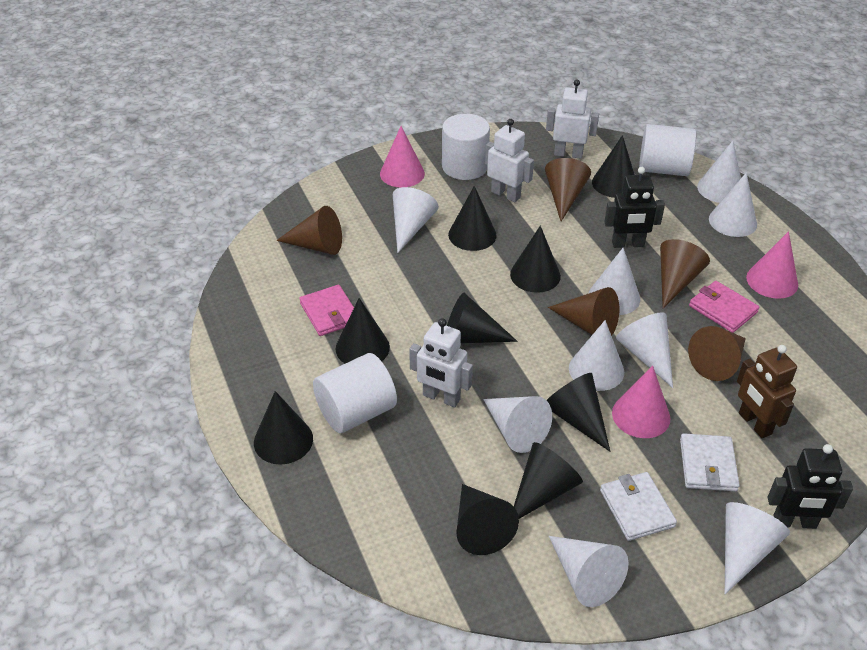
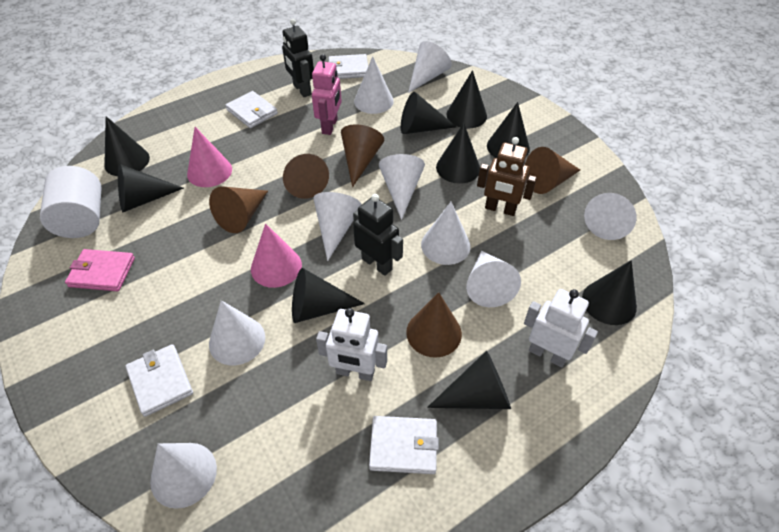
pink cone: 3 -> 2
pink robot: 0 -> 1
pink wallet: 2 -> 1
white cylinder: 3 -> 1
white robot: 3 -> 2
white wallet: 2 -> 4

